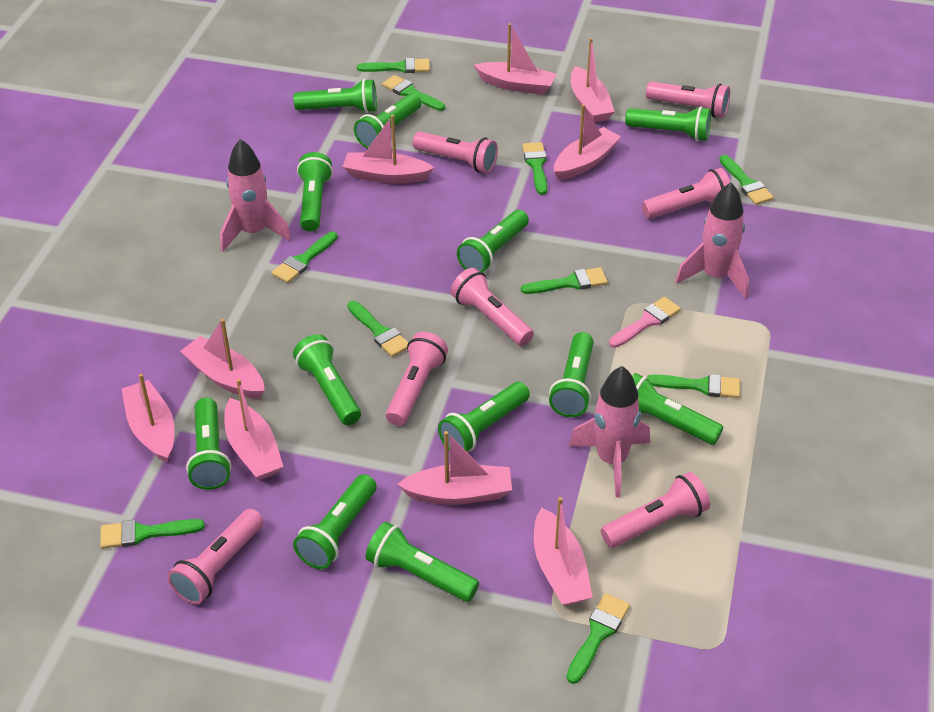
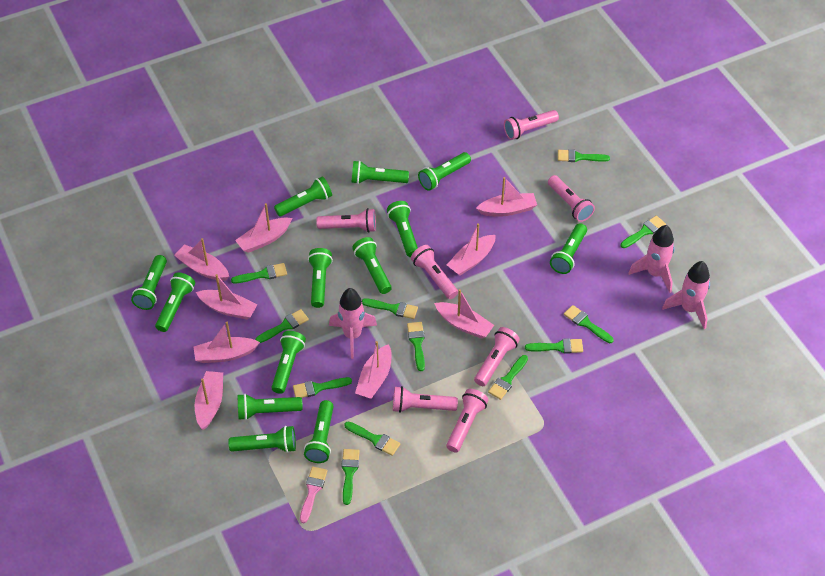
green brush: 10 -> 12
green flashlight: 12 -> 13

